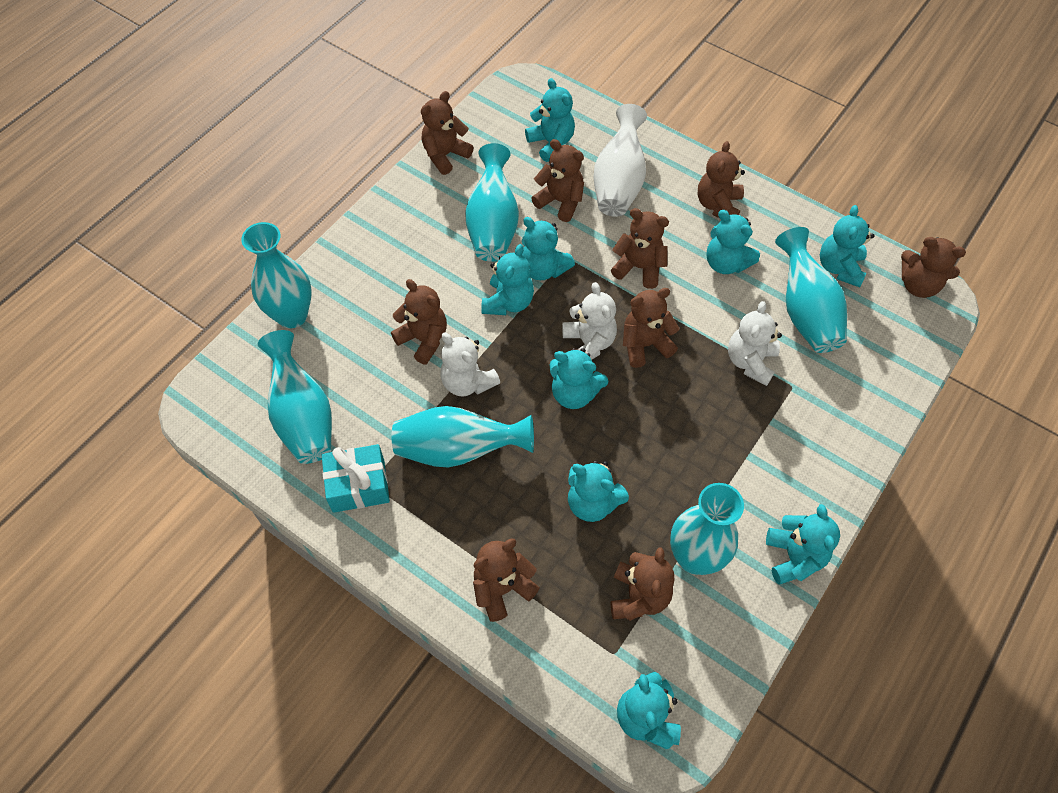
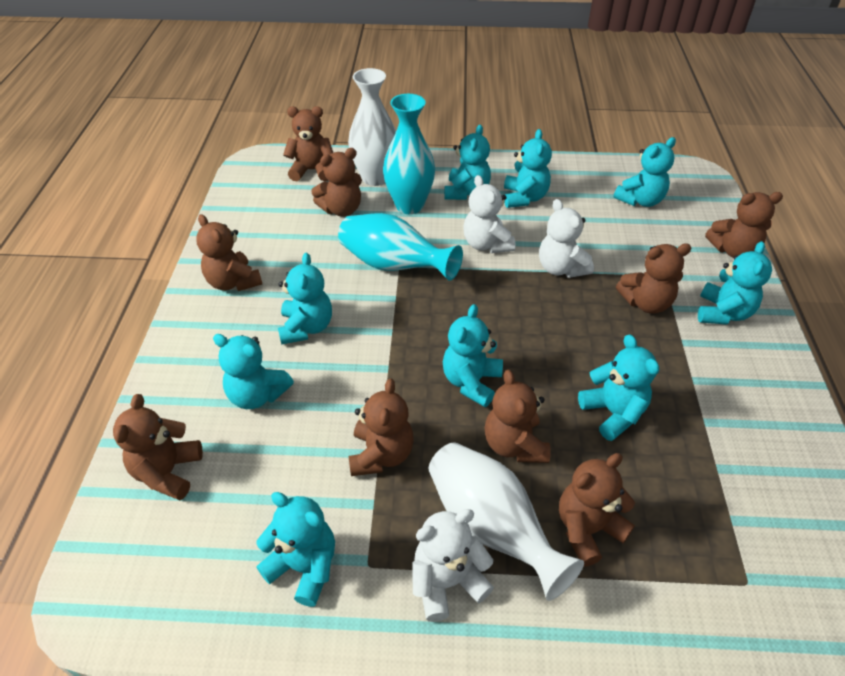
turquoise gift: 1 -> 0
turquoise vase: 6 -> 2
white vase: 1 -> 2

